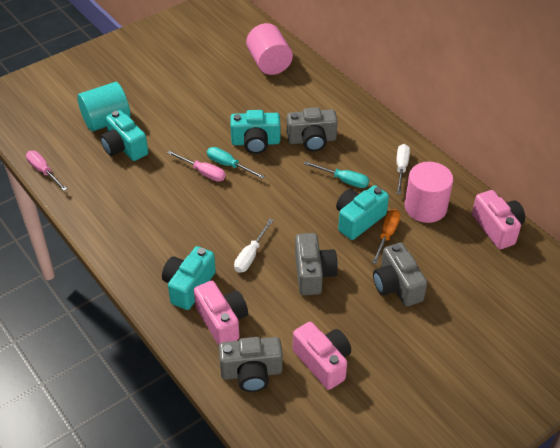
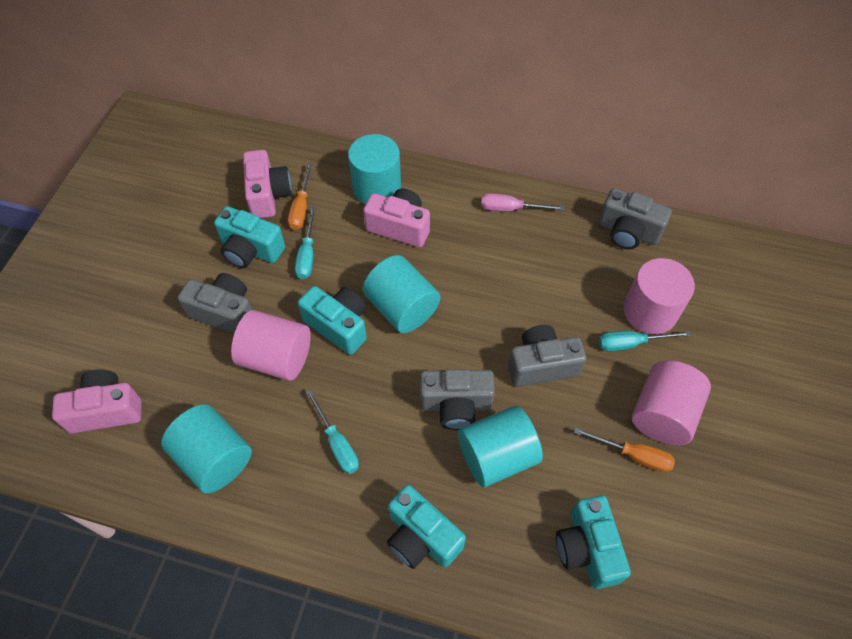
orange screwdriver: 1 -> 2
pink cylinder: 2 -> 3
pink screwdriver: 2 -> 1
turquoise cylinder: 1 -> 4
turquoise screwdriver: 2 -> 3
white screwdriver: 2 -> 0

